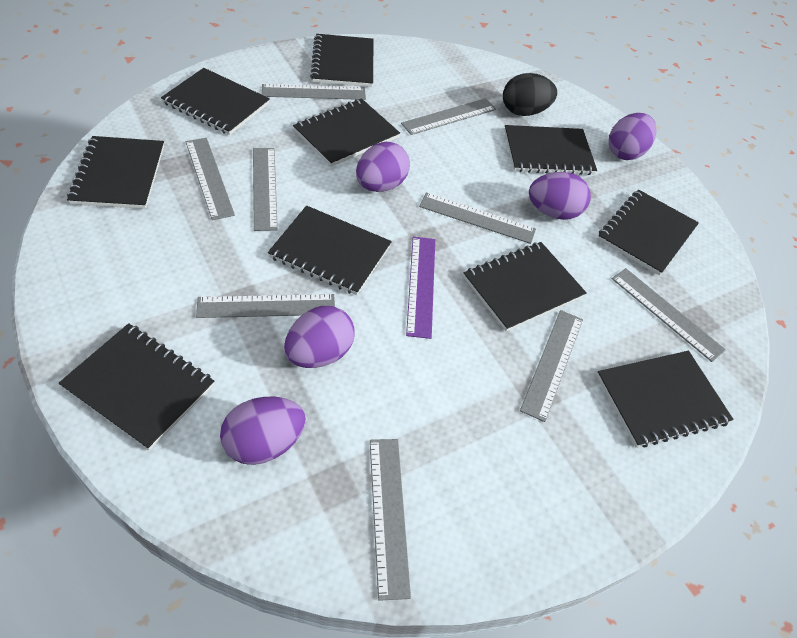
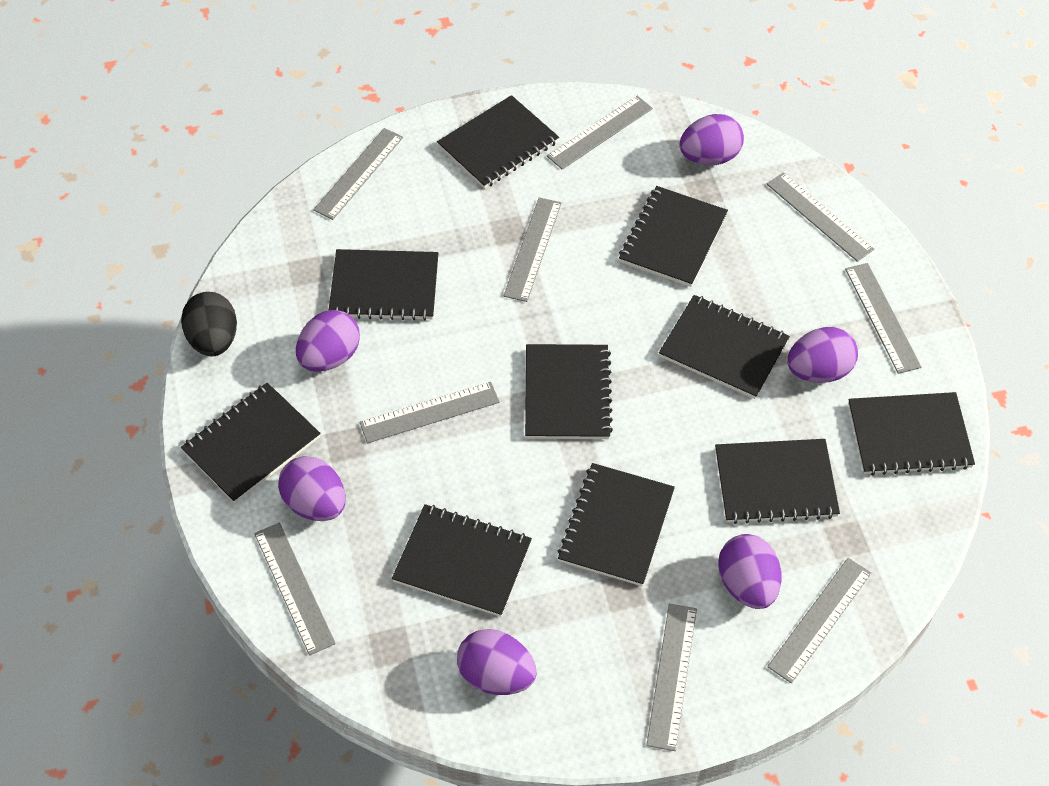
purple egg: 5 -> 6
purple ruler: 1 -> 0

